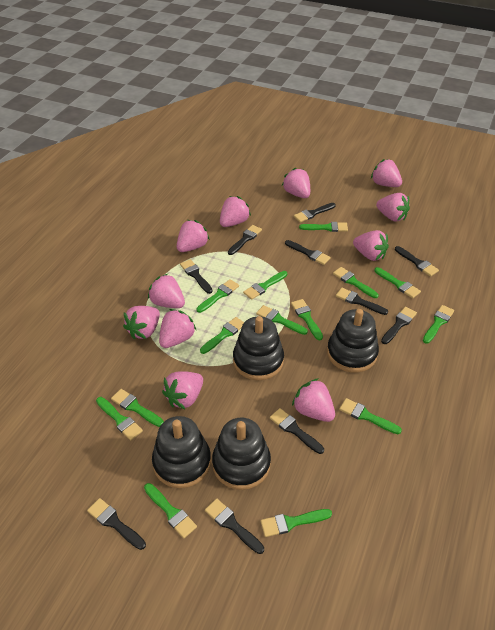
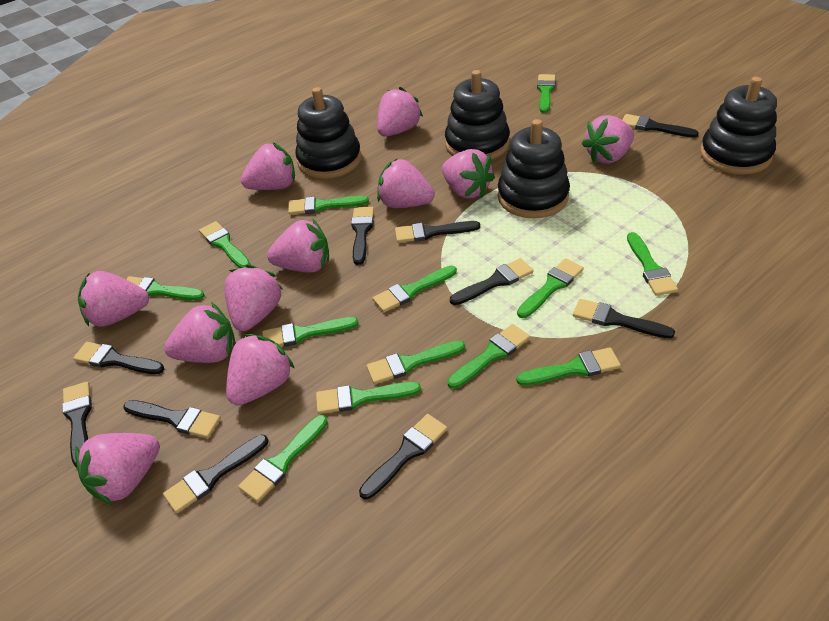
green brush: 14 -> 13

